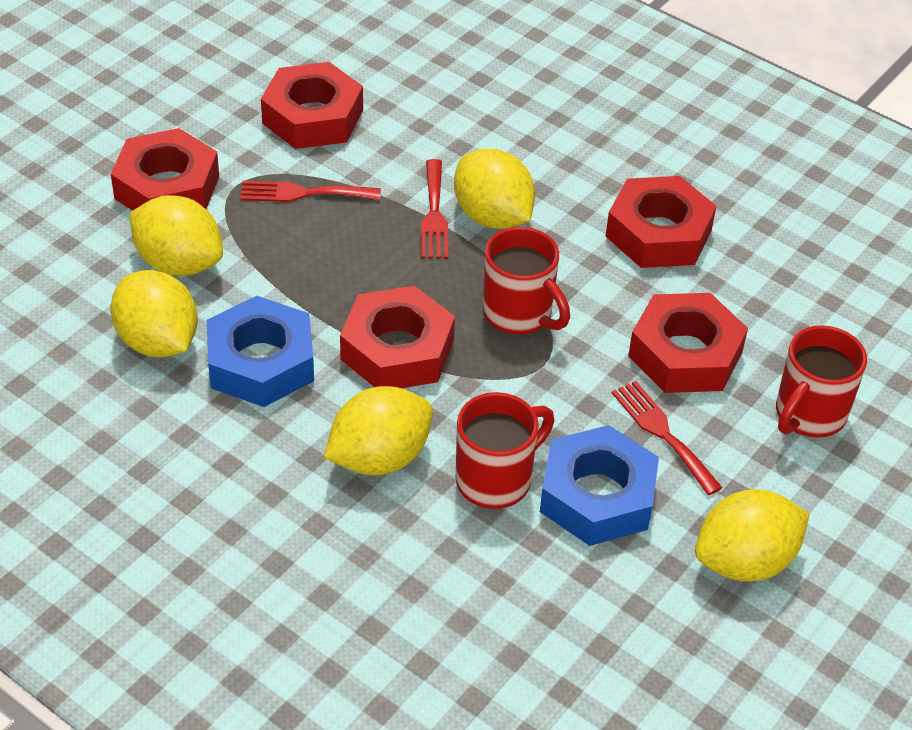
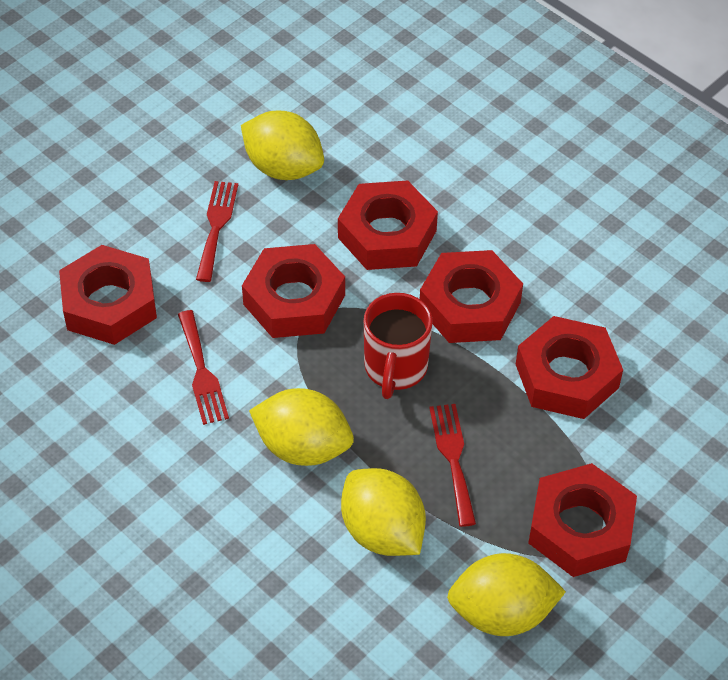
blue nut: 2 -> 0
red mug: 3 -> 1
red nut: 5 -> 6
yellow lemon: 5 -> 4

